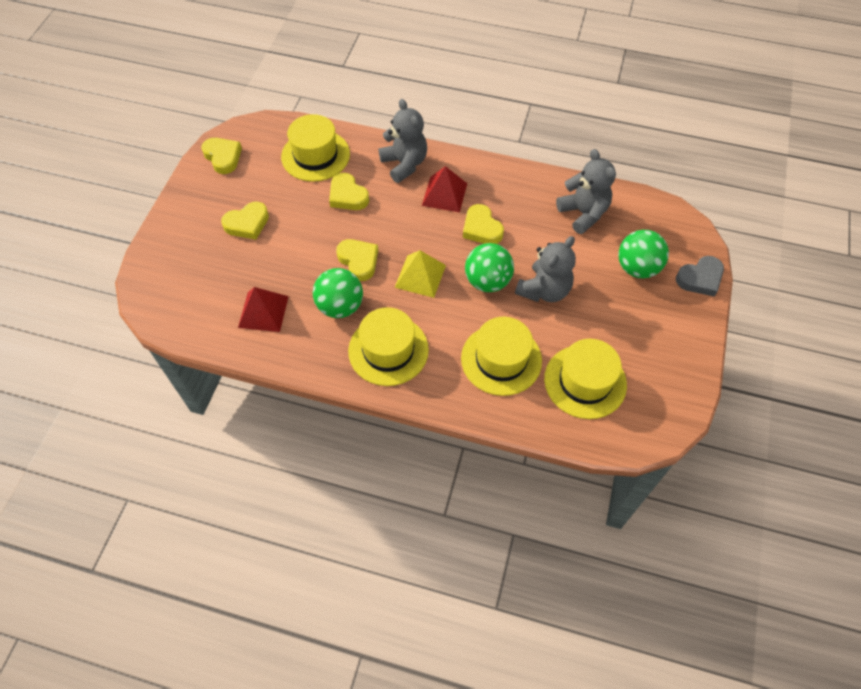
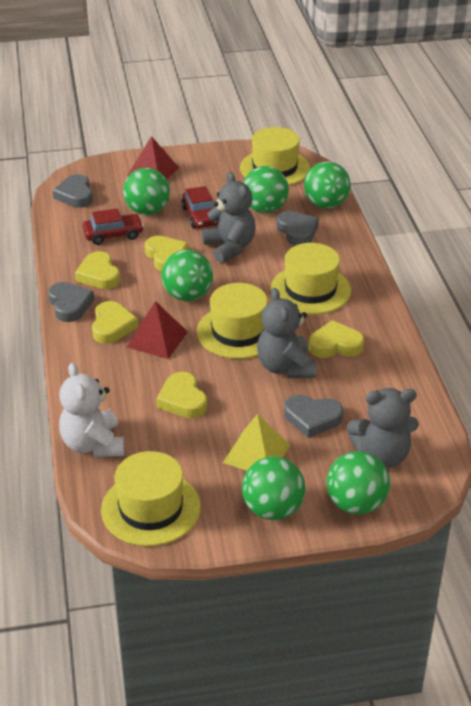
green ball: 3 -> 6
grey heart: 1 -> 4
red car: 0 -> 2
white teddy bear: 0 -> 1

